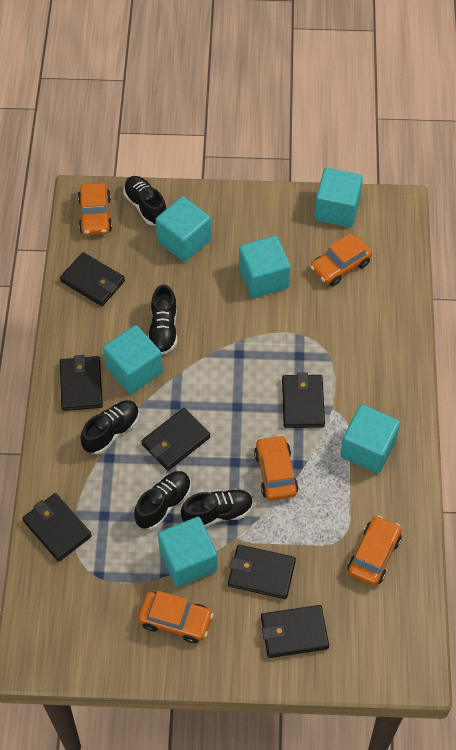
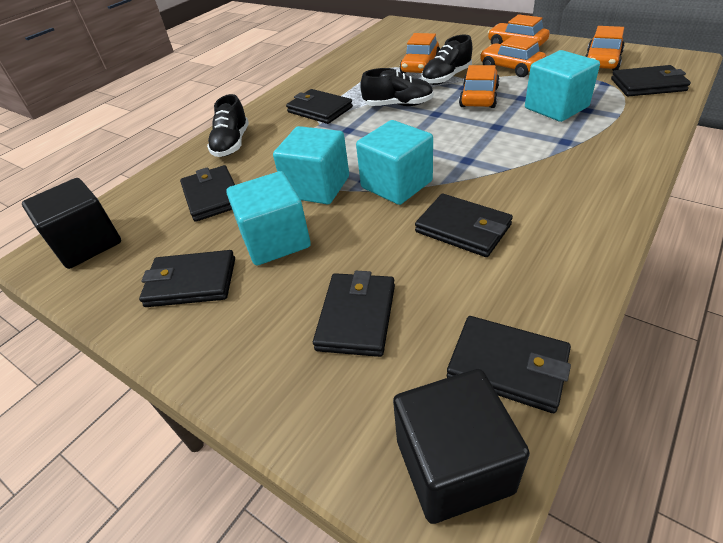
black cube: 0 -> 2
black shoe: 5 -> 3
turquoise cube: 6 -> 4

